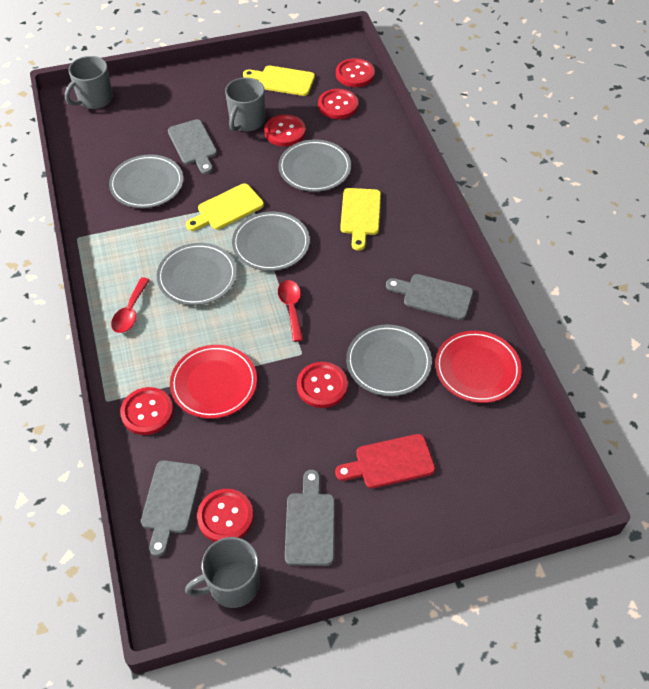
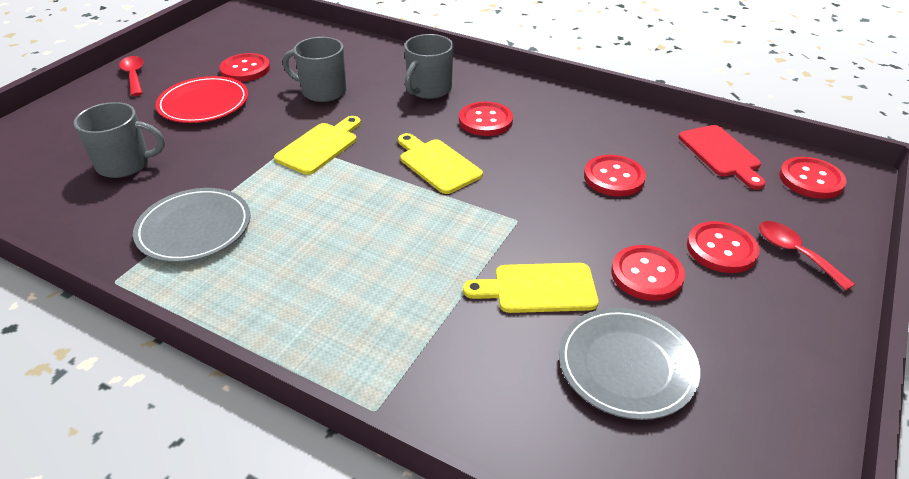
grey cutting board: 4 -> 0
grey plate: 5 -> 2
red plate: 2 -> 1

